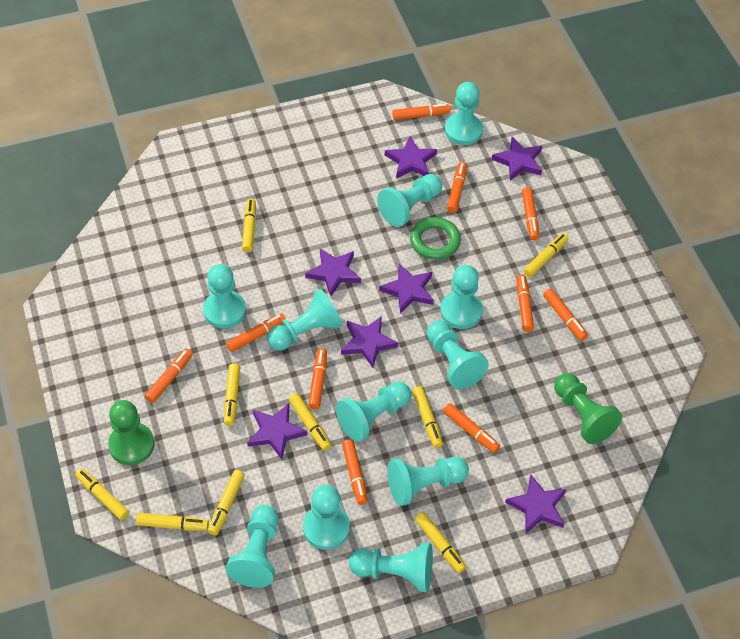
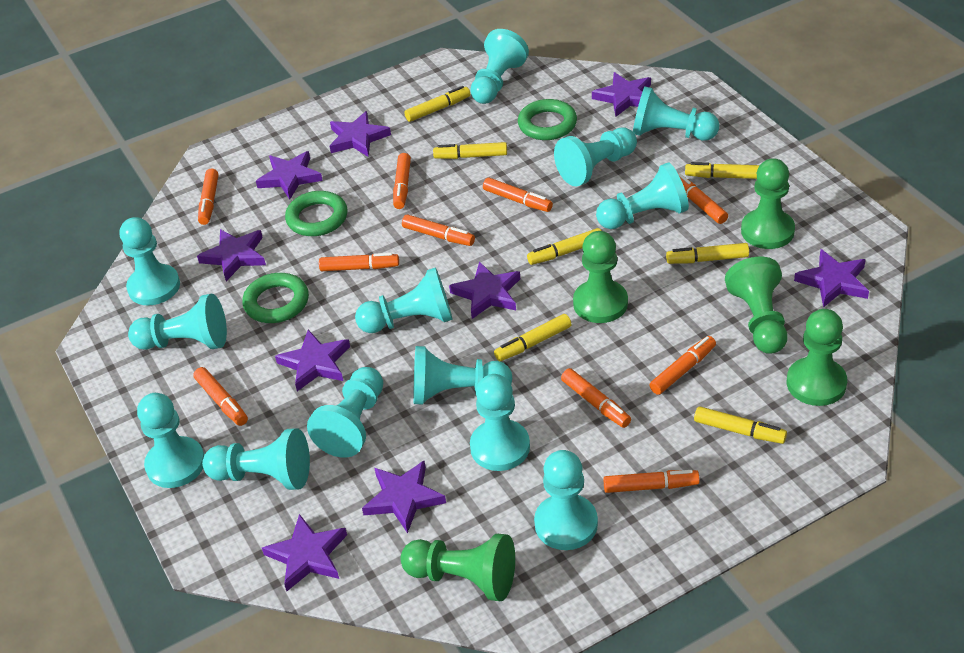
green pawn: 2 -> 5
green ring: 1 -> 3
purple star: 7 -> 9
turquoise pawn: 11 -> 13
yellow marker: 9 -> 7

